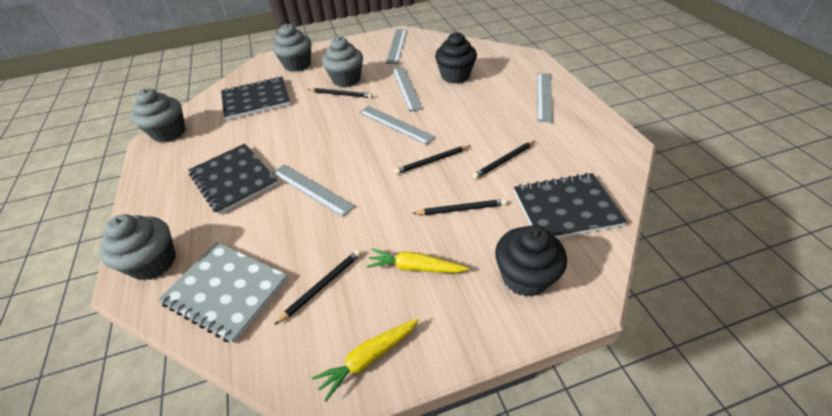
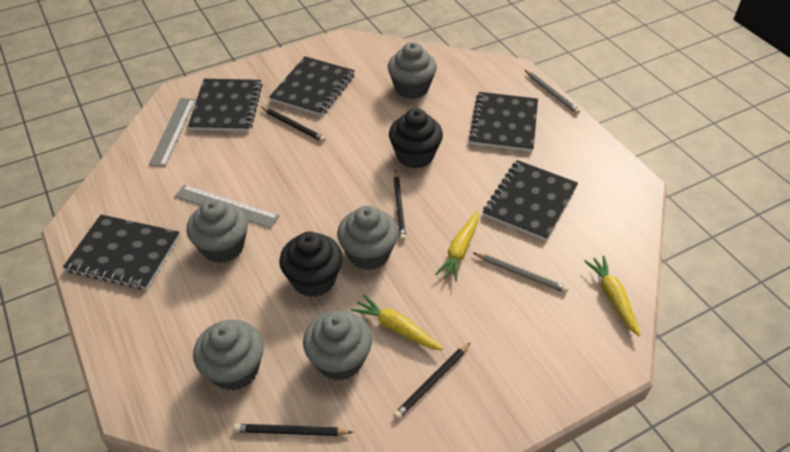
black notebook: 3 -> 5
black pencil: 5 -> 4
grey cupcake: 4 -> 5
grey notebook: 1 -> 0
grey pencil: 0 -> 2
grey ruler: 5 -> 2
yellow carrot: 2 -> 3

